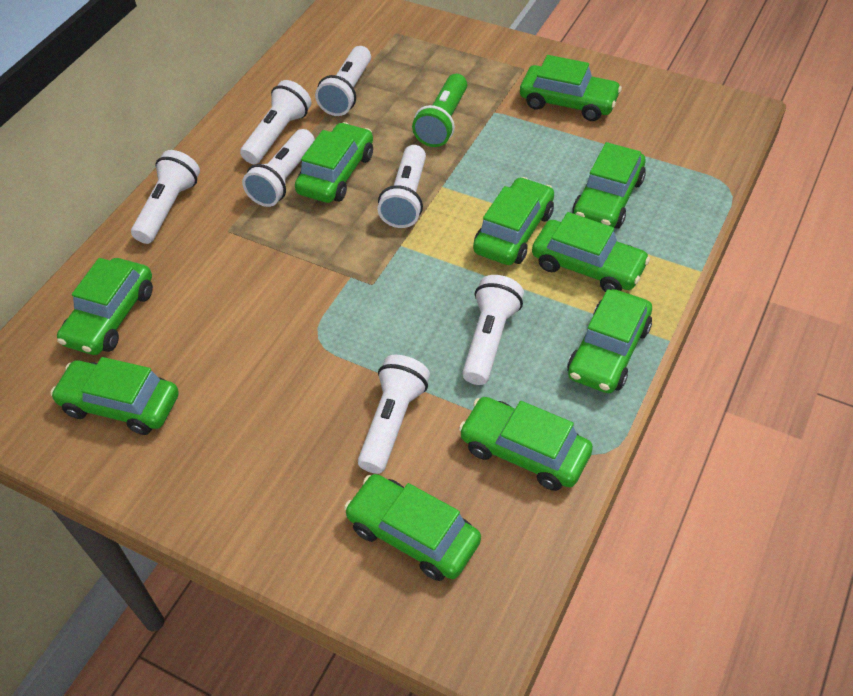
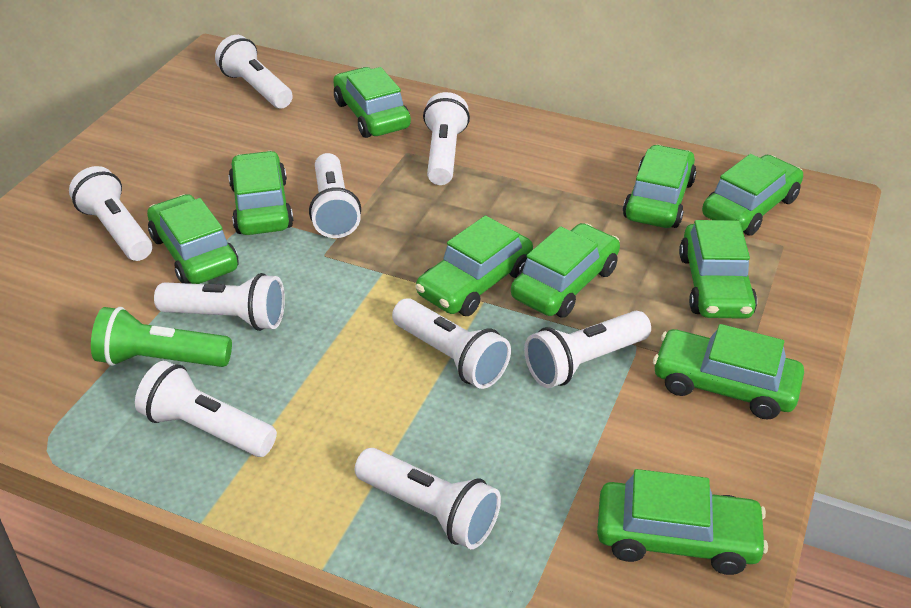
white flashlight: 7 -> 9

